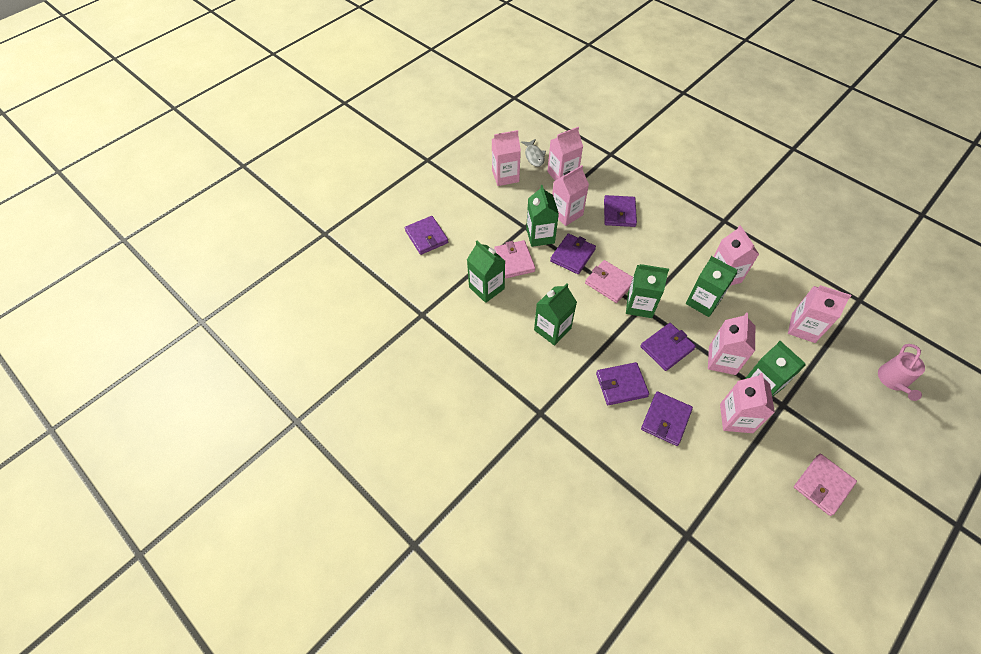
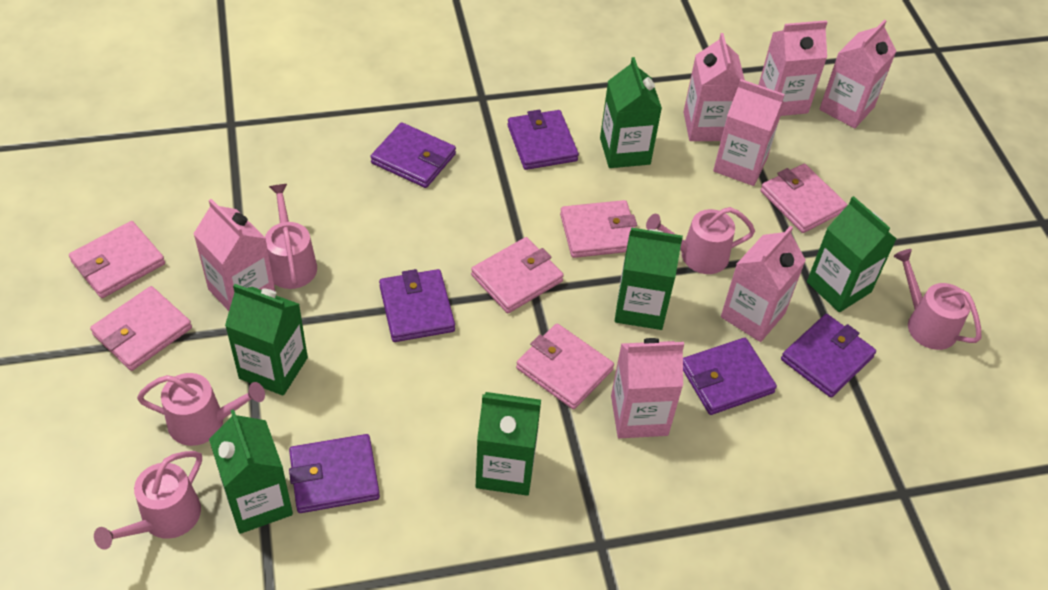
grey fish: 1 -> 0
pink wallet: 3 -> 6
pink watering can: 1 -> 5

